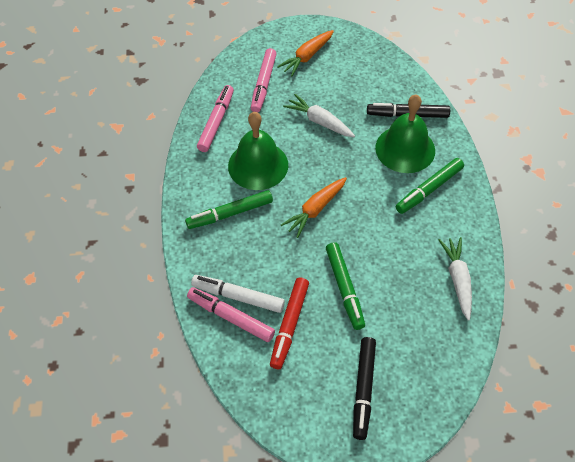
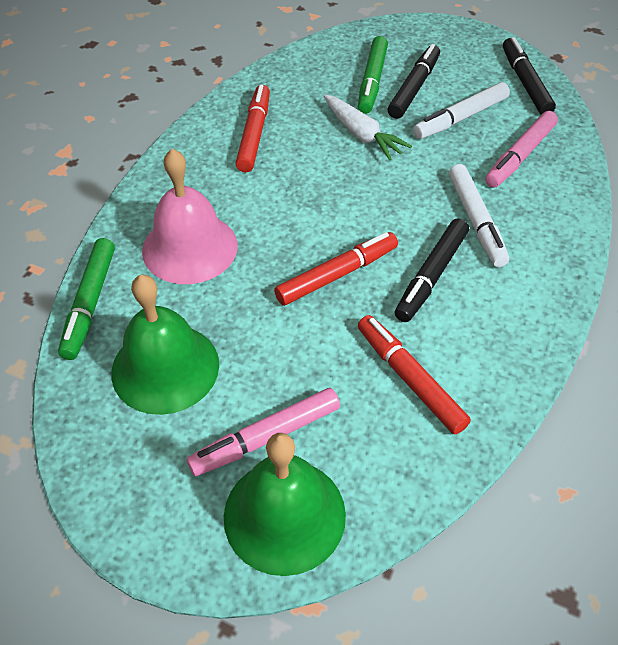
black marker: 2 -> 3
green marker: 3 -> 2
orange carrot: 2 -> 0
pink bell: 0 -> 1
pink marker: 3 -> 2
red marker: 1 -> 3
white carrot: 2 -> 1
white marker: 1 -> 2

